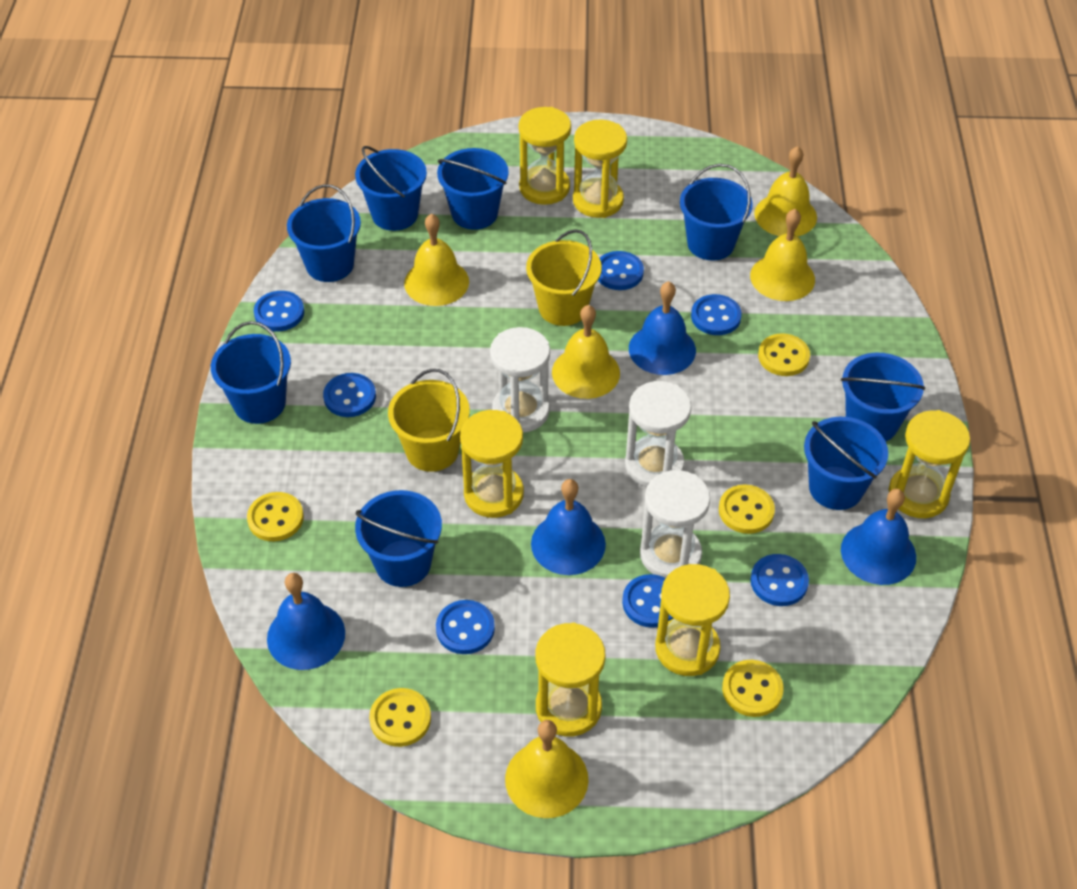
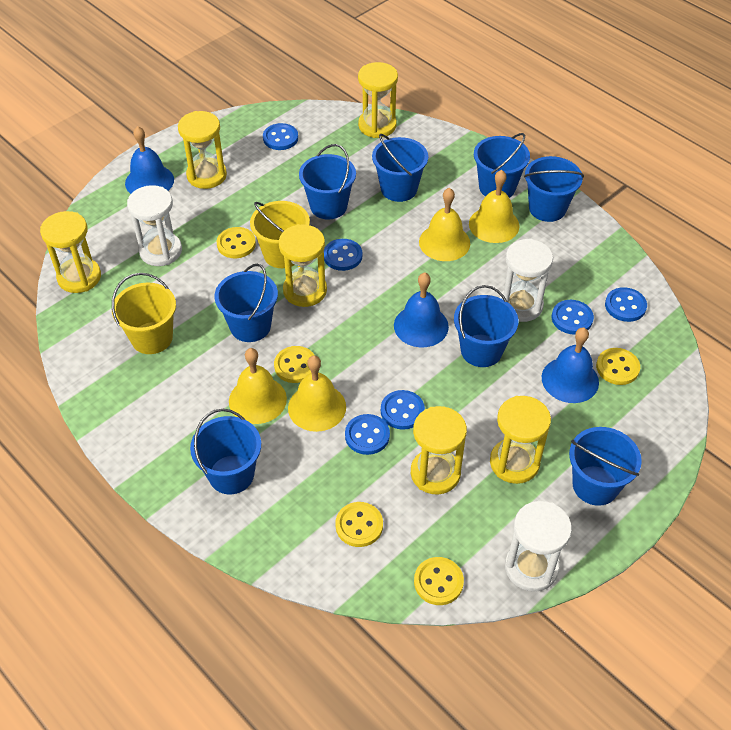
blue bell: 4 -> 3
blue button: 7 -> 6
yellow bell: 5 -> 4

